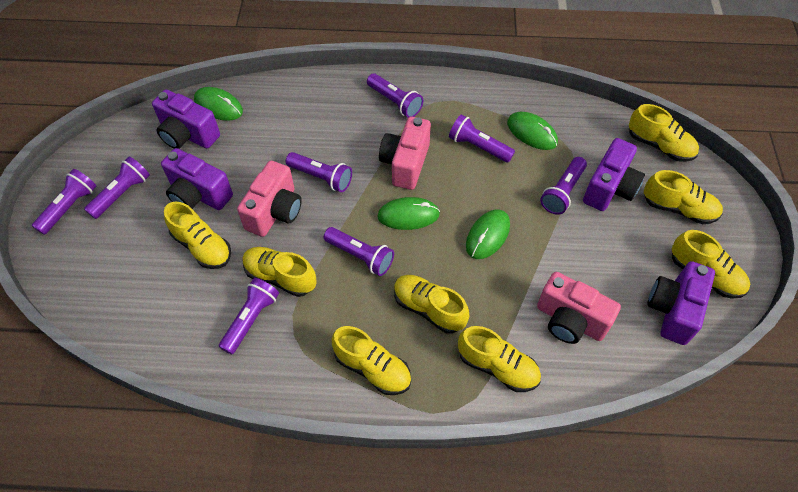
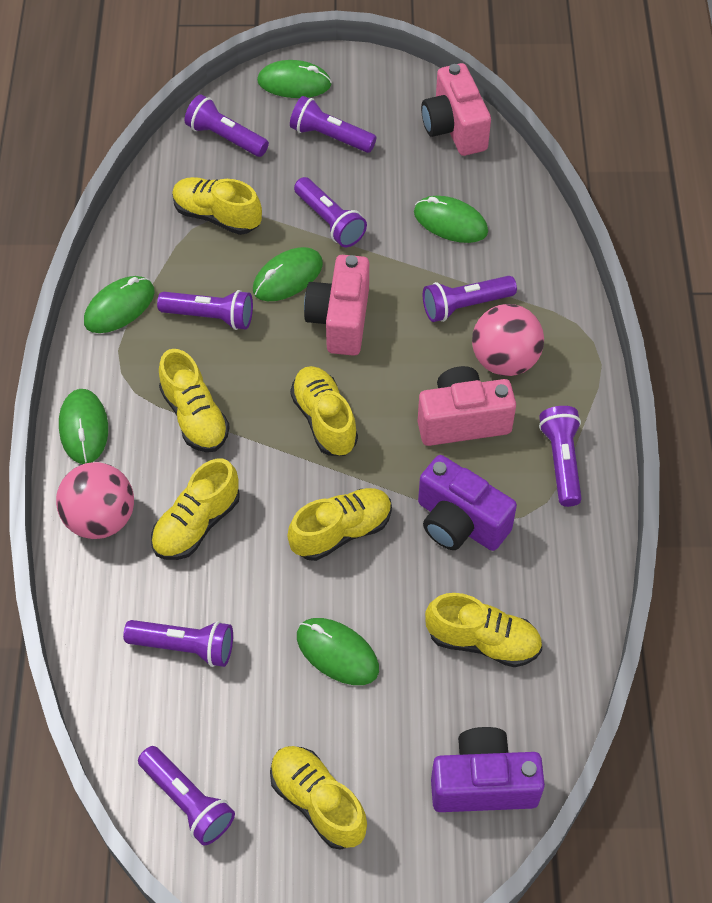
green mouse: 4 -> 6
pink ball: 0 -> 2
purple camera: 4 -> 2
yellow shoe: 8 -> 7

